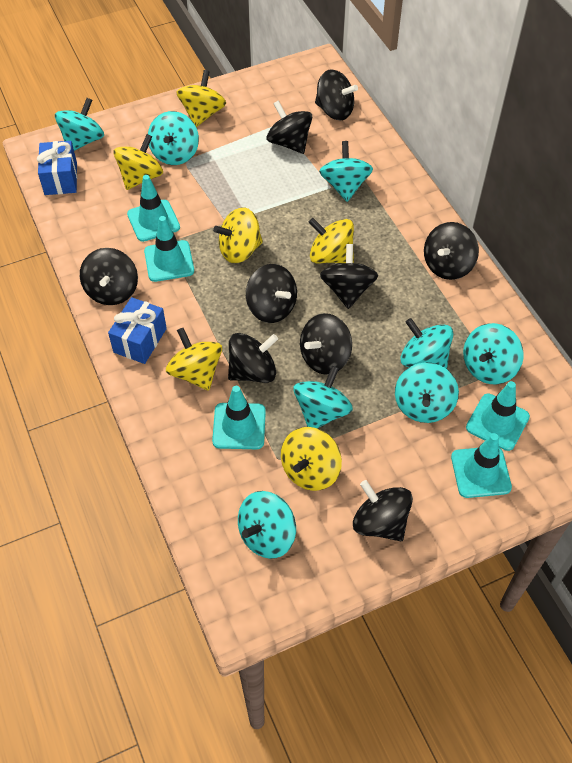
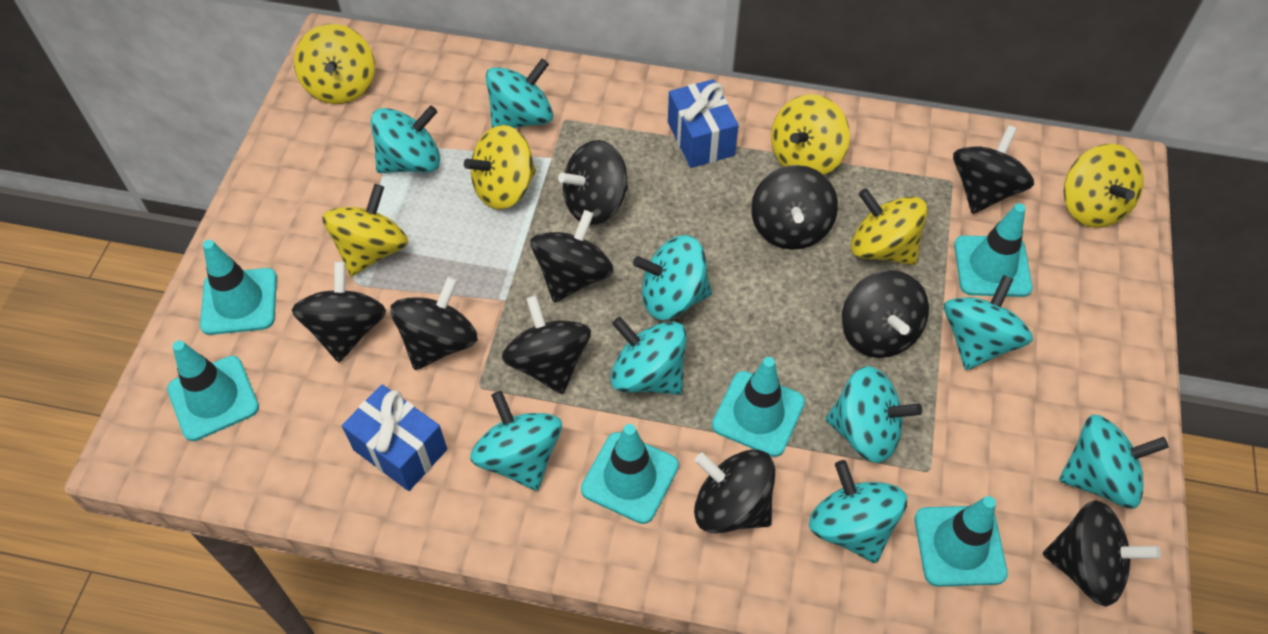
black spinning top: 9 -> 10
turquoise spinning top: 8 -> 9
turquoise traffic cone: 5 -> 6

